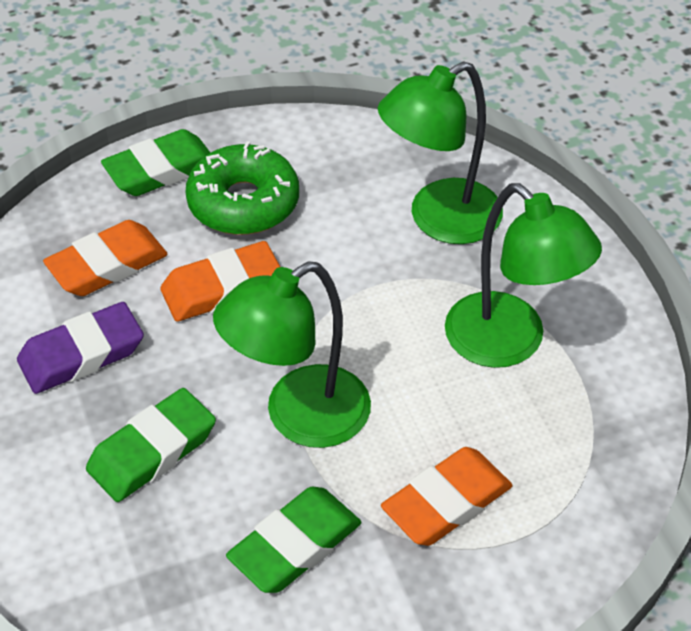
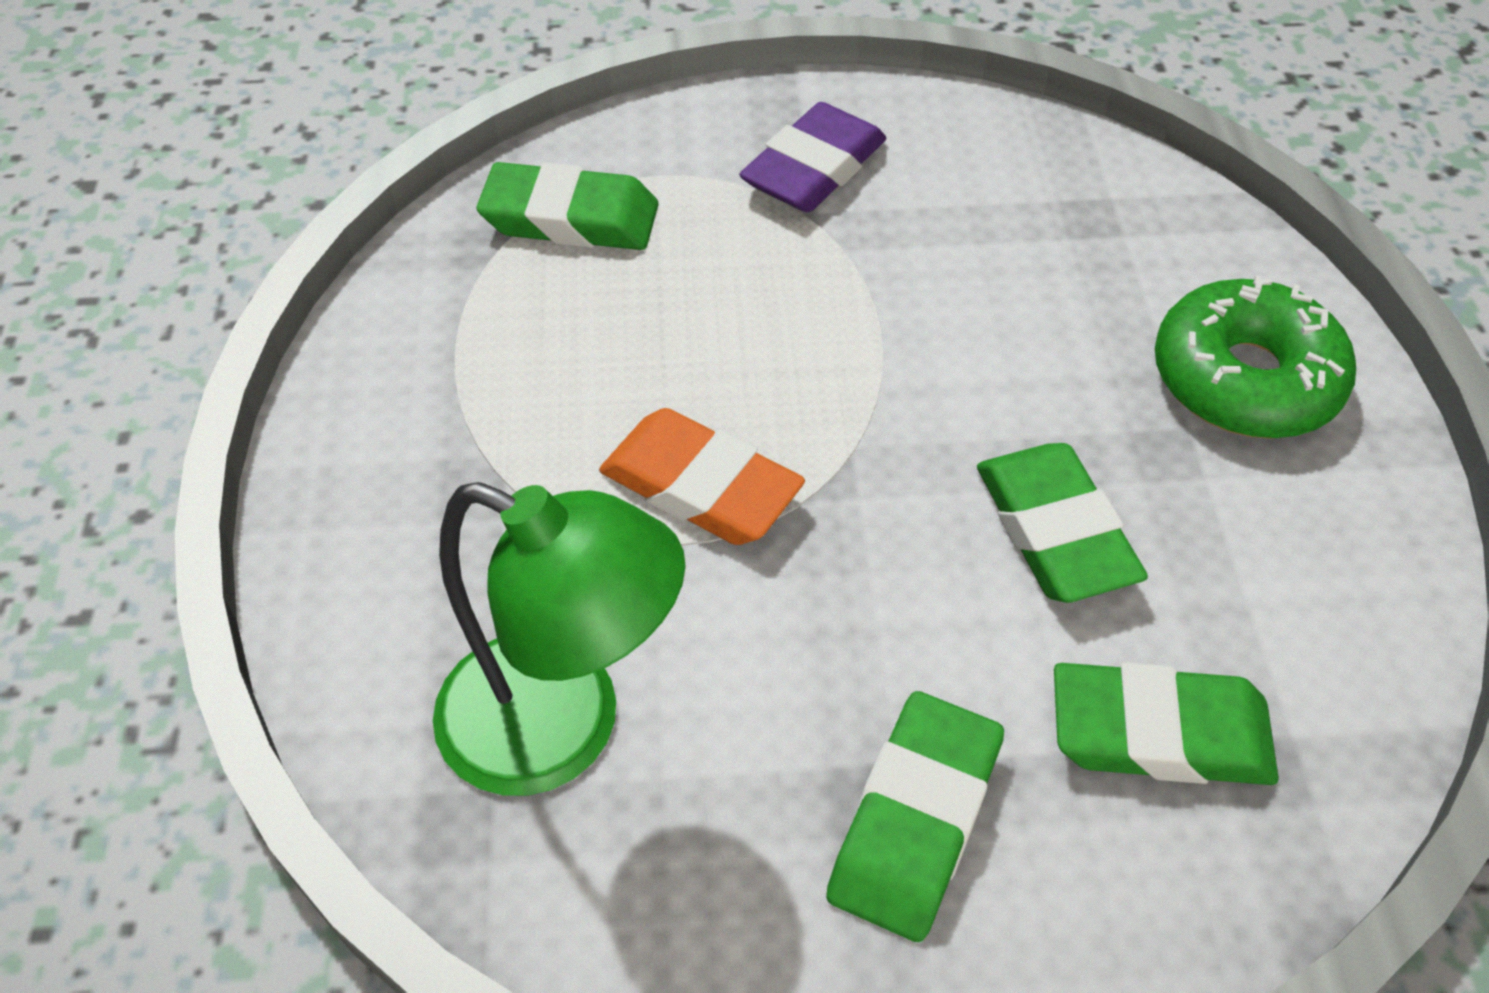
green eraser: 3 -> 4
green lamp: 3 -> 1
orange eraser: 3 -> 1

